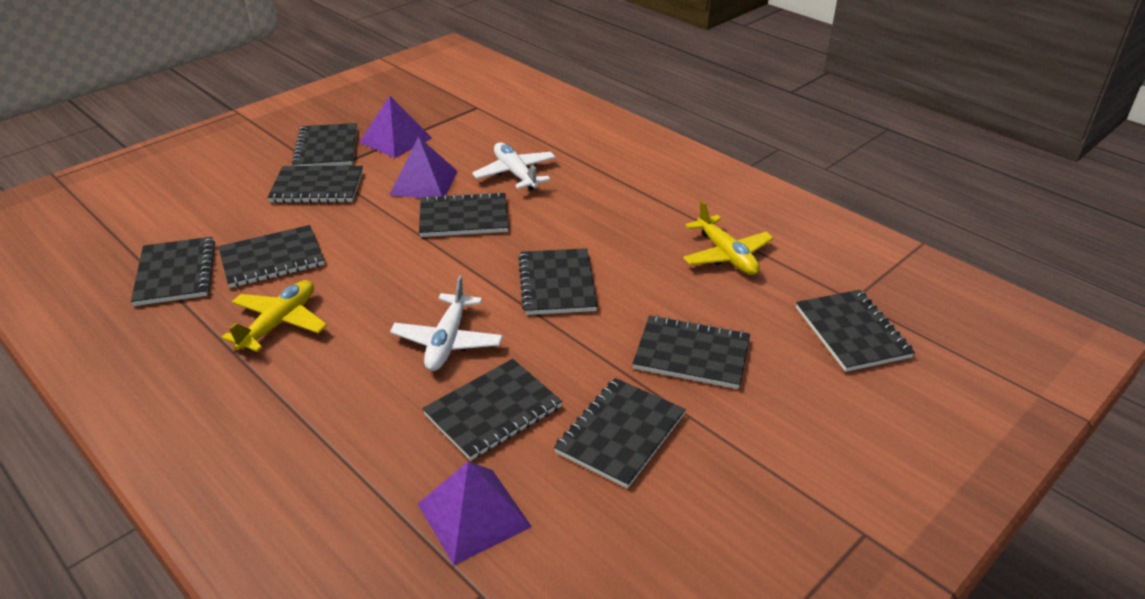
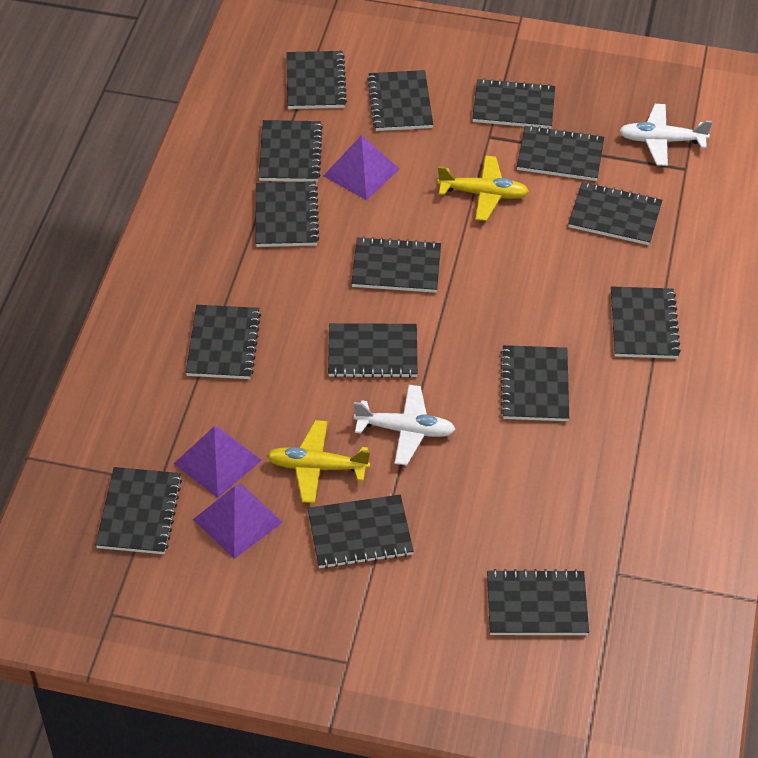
black notebook: 10 -> 15

